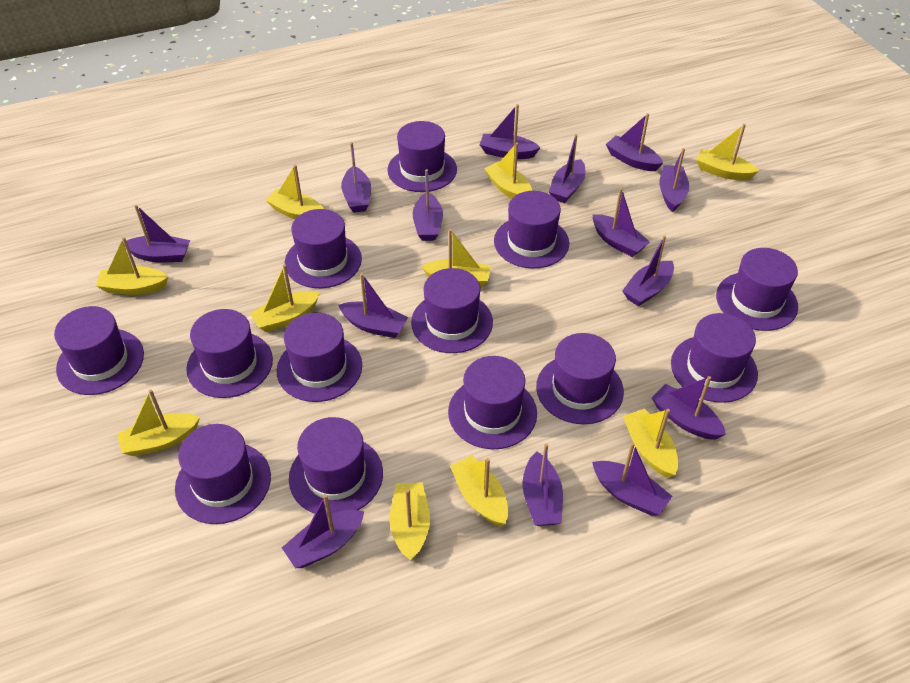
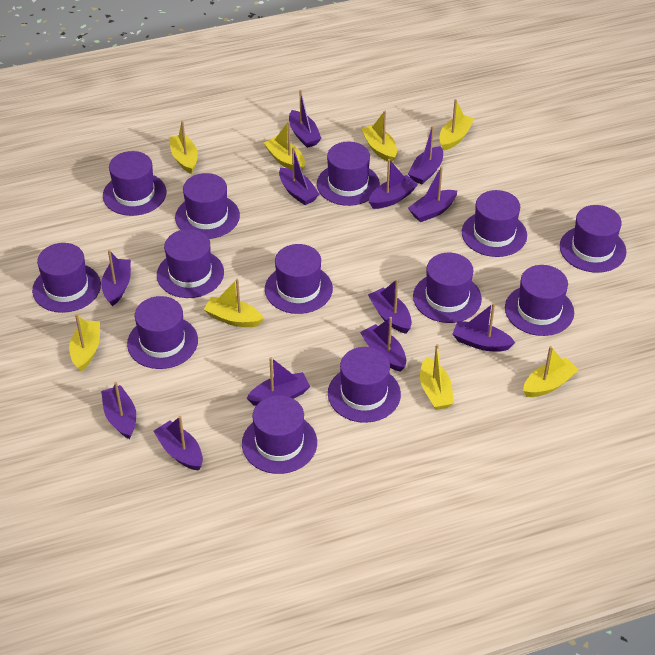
purple boat: 14 -> 12
yellow boat: 10 -> 8

